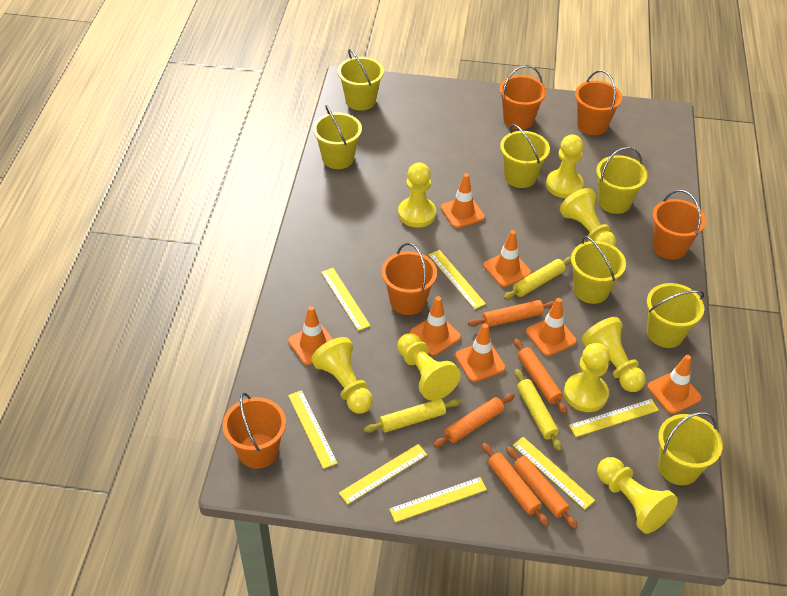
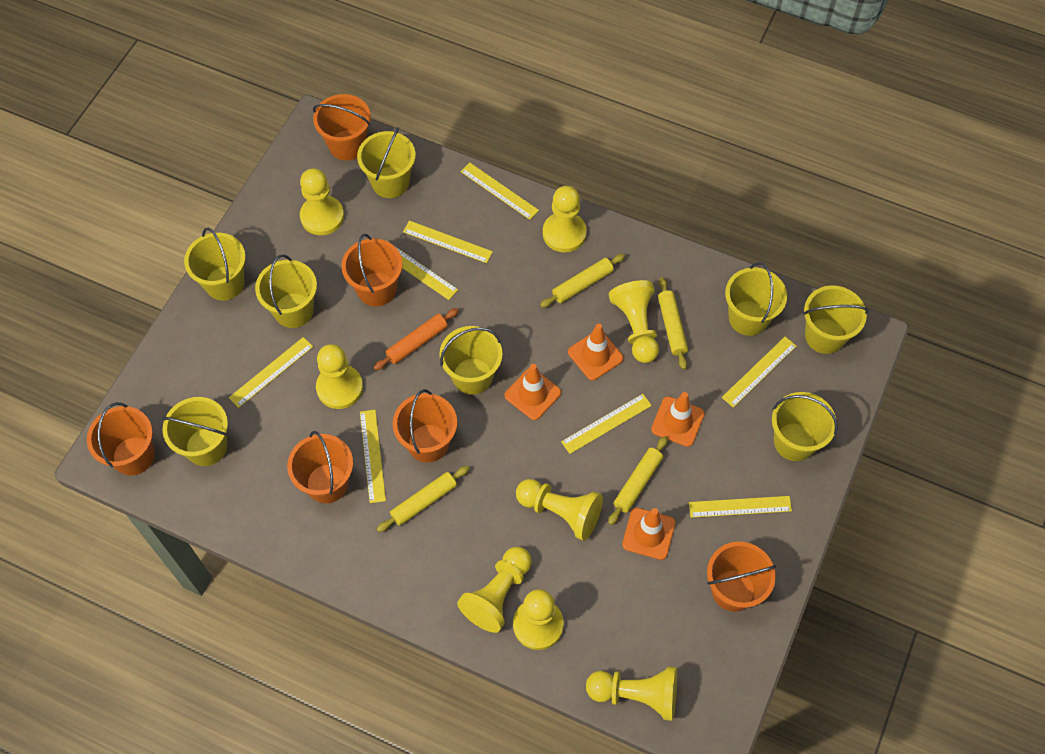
orange bucket: 5 -> 6
orange rolling pin: 5 -> 1
orange traffic cone: 7 -> 4
yellow bucket: 7 -> 8
yellow rolling pin: 3 -> 4
yellow ruler: 7 -> 8

